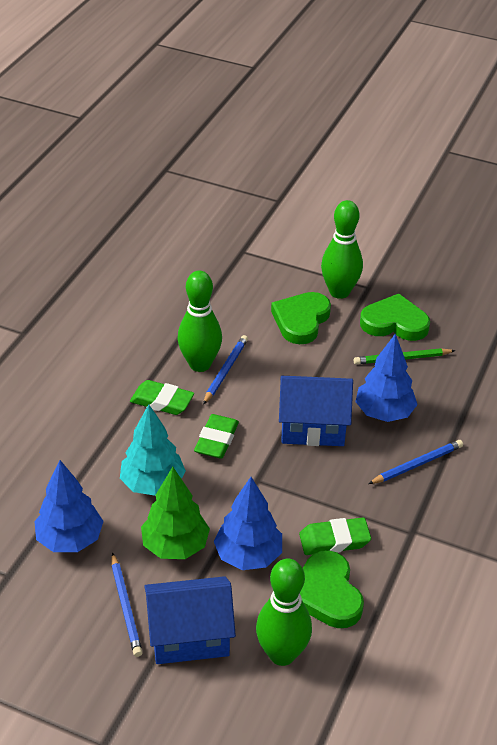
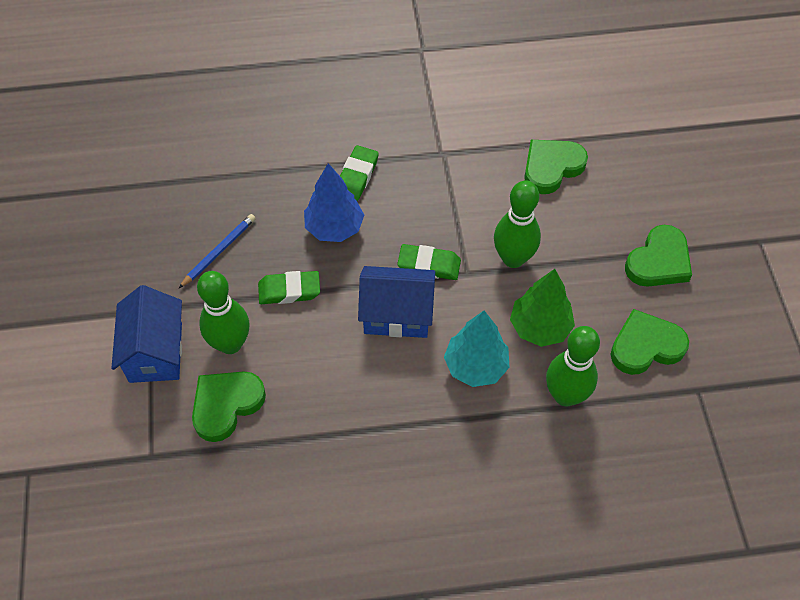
blue pencil: 3 -> 1
blue tree: 3 -> 1
green heart: 3 -> 4
green pencil: 1 -> 0

